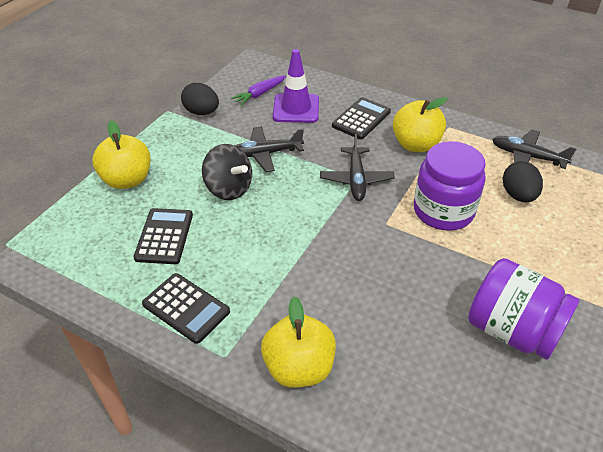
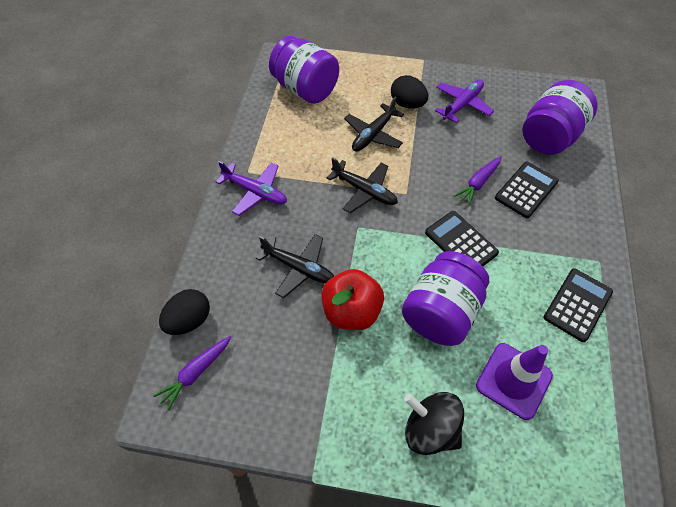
purple carrot: 1 -> 2
purple jar: 2 -> 3
purple plane: 0 -> 2
red apple: 0 -> 1
yellow apple: 3 -> 0

